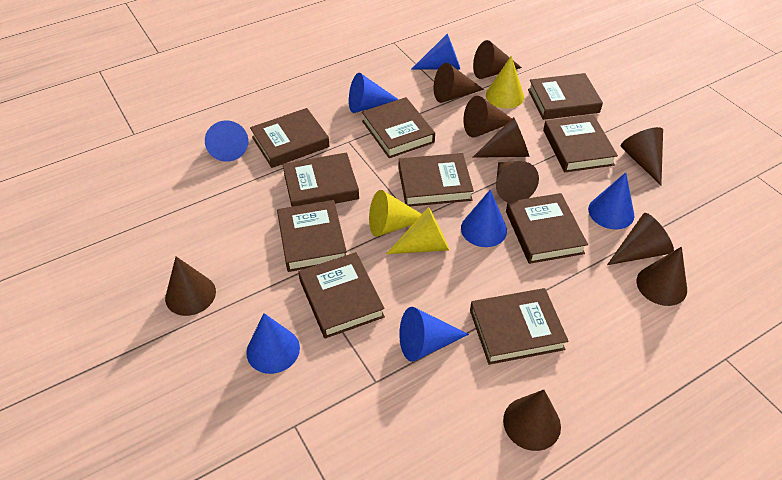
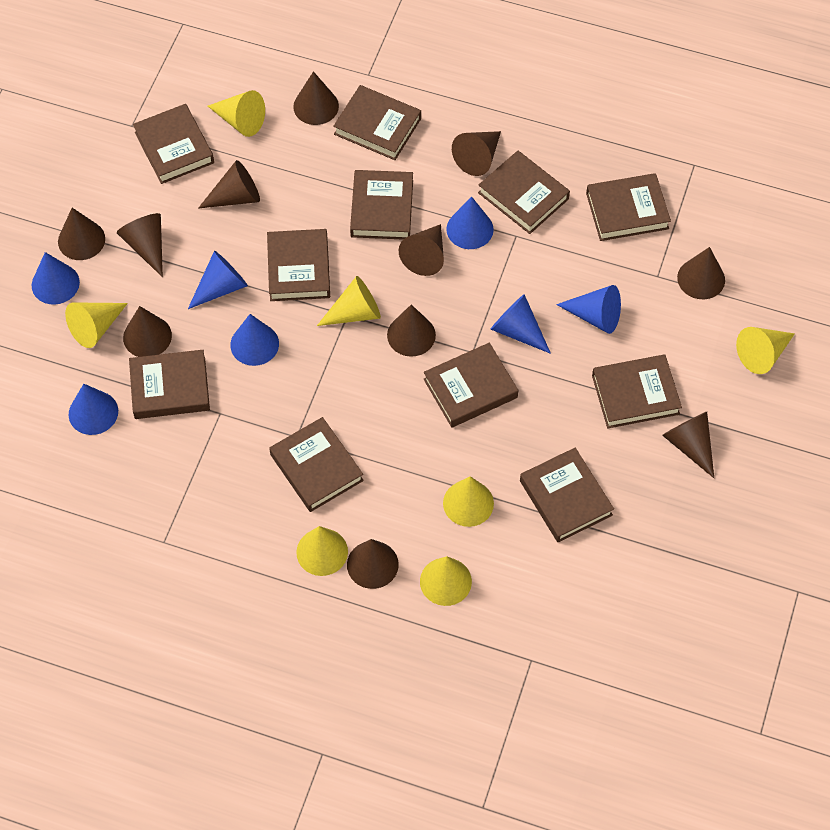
brown book: 10 -> 11
brown cone: 10 -> 11
yellow cone: 3 -> 7

